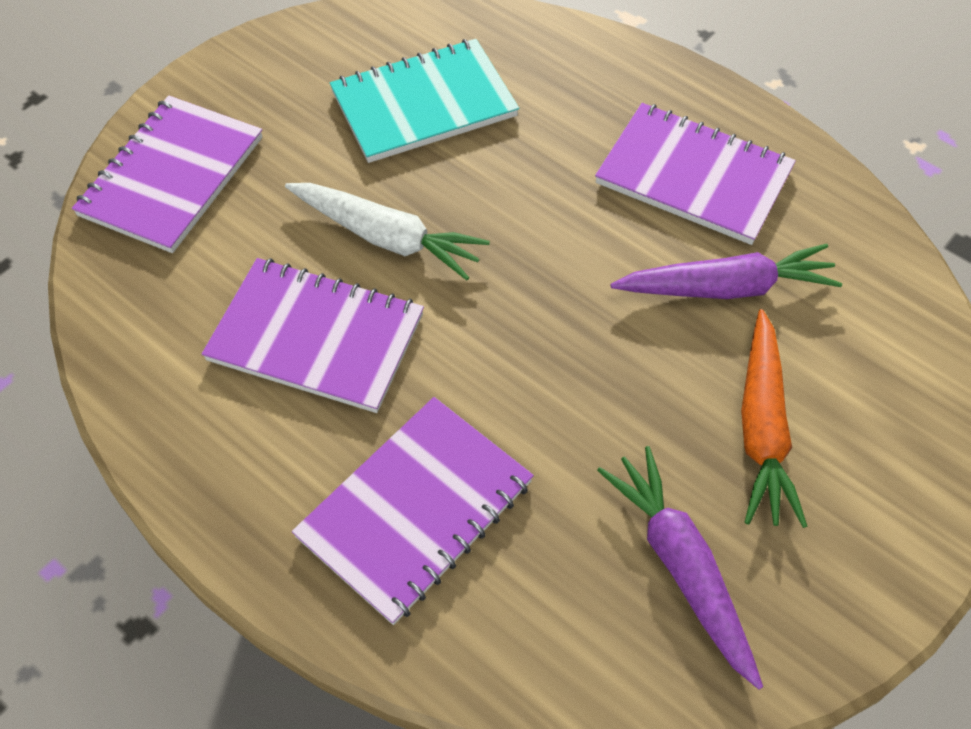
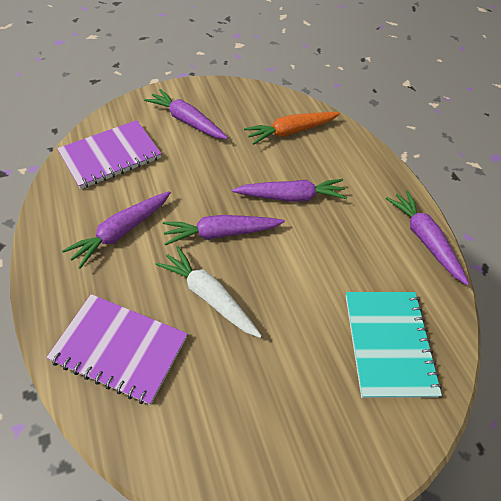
purple carrot: 2 -> 5
purple notebook: 4 -> 2

